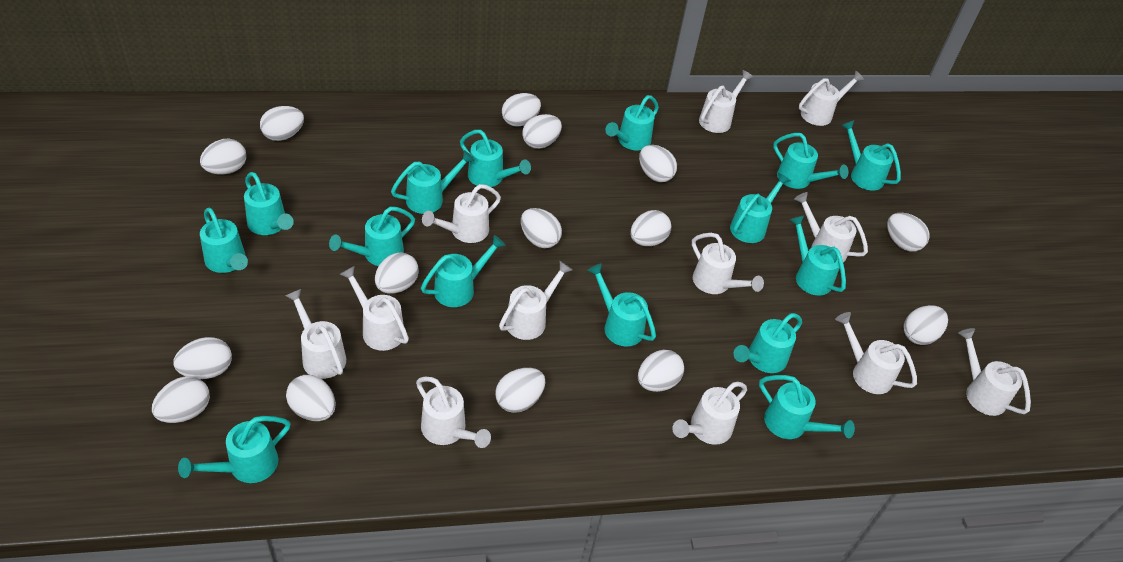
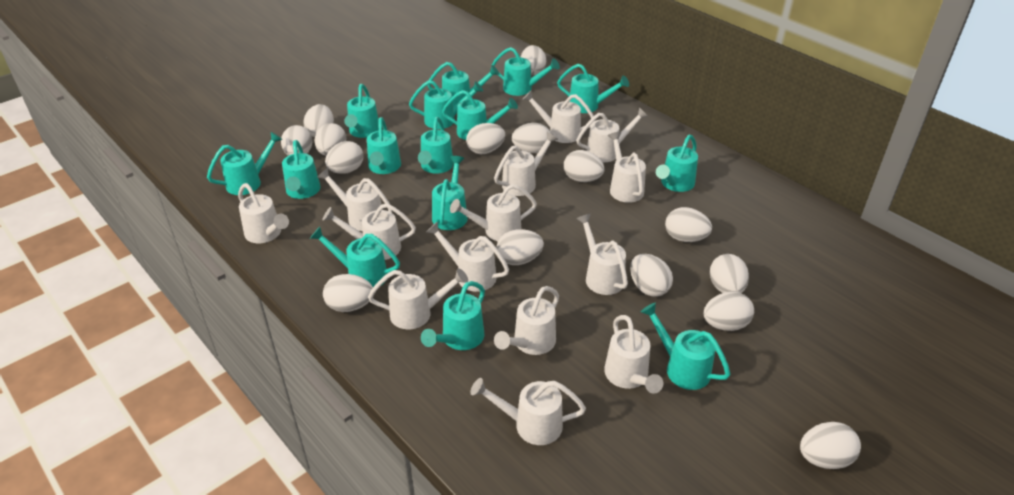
white watering can: 12 -> 14

